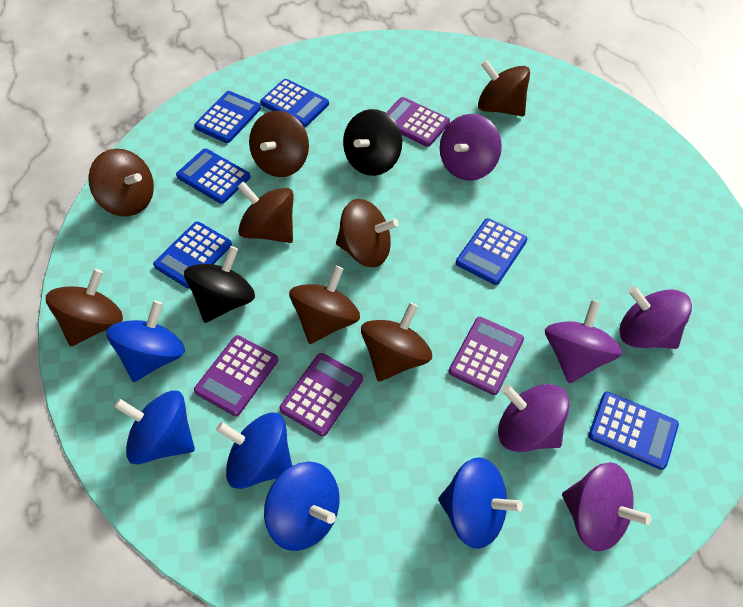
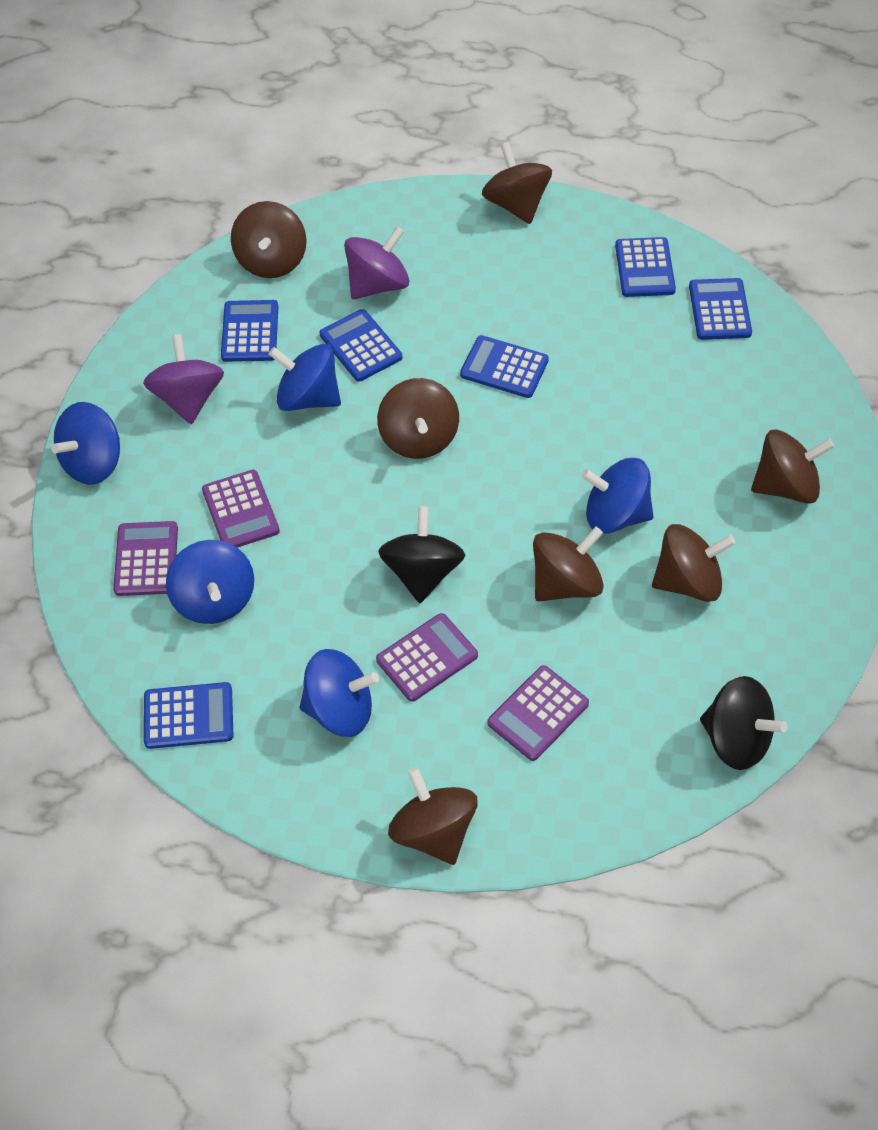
brown spinning top: 8 -> 7
purple spinning top: 5 -> 2

